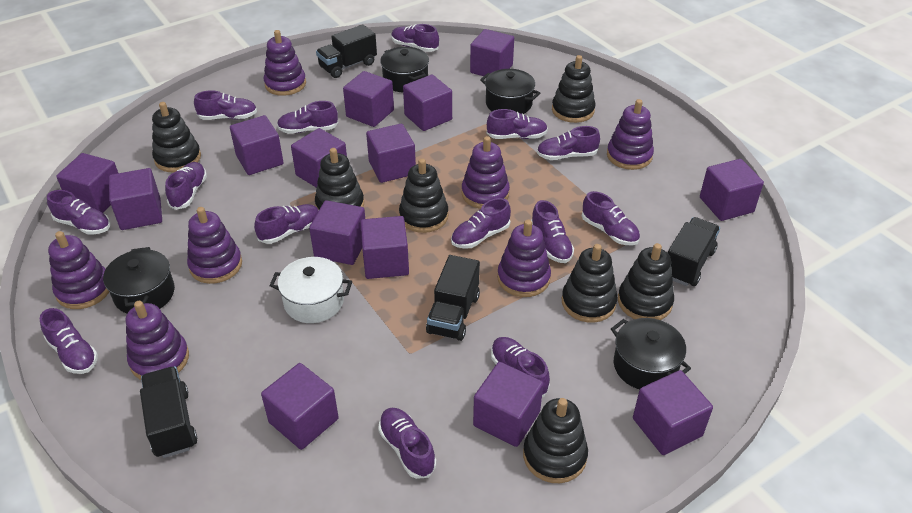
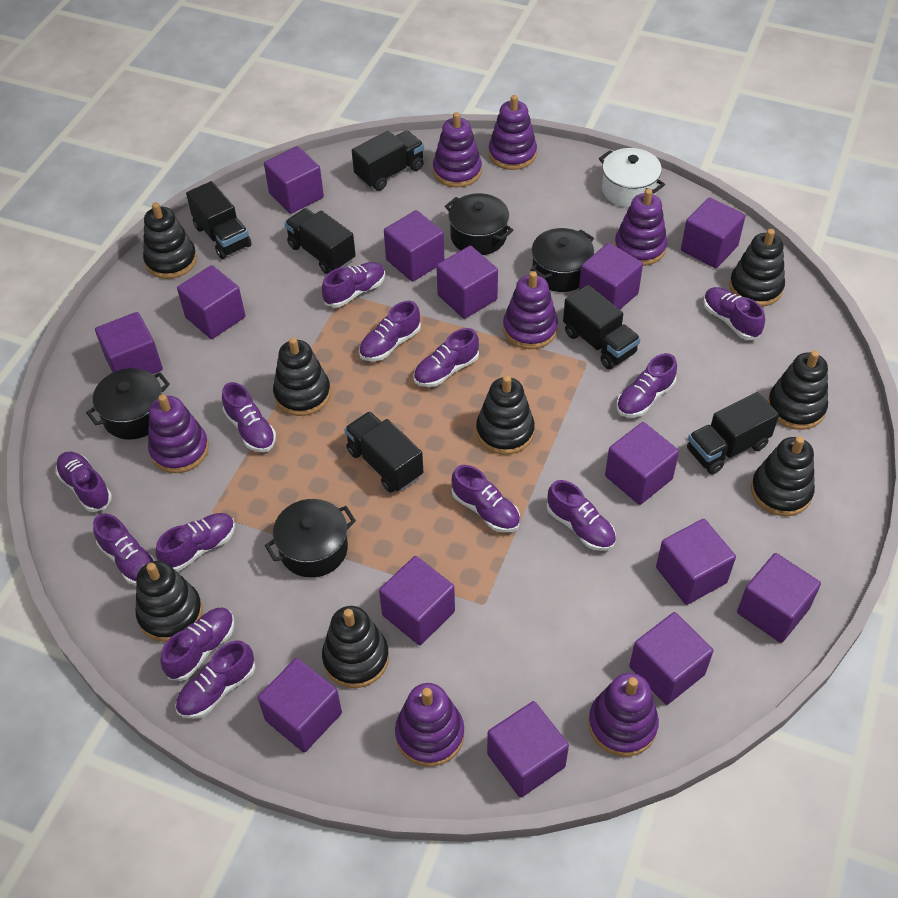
black stacking toy: 7 -> 8
black truck: 4 -> 6
purple shoe: 14 -> 13

